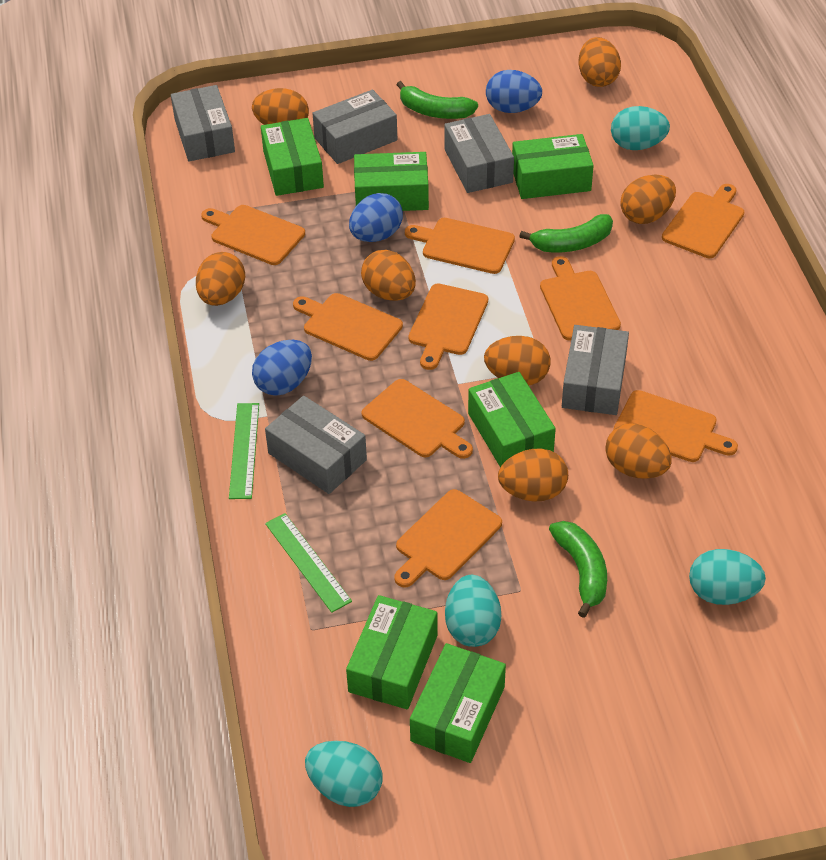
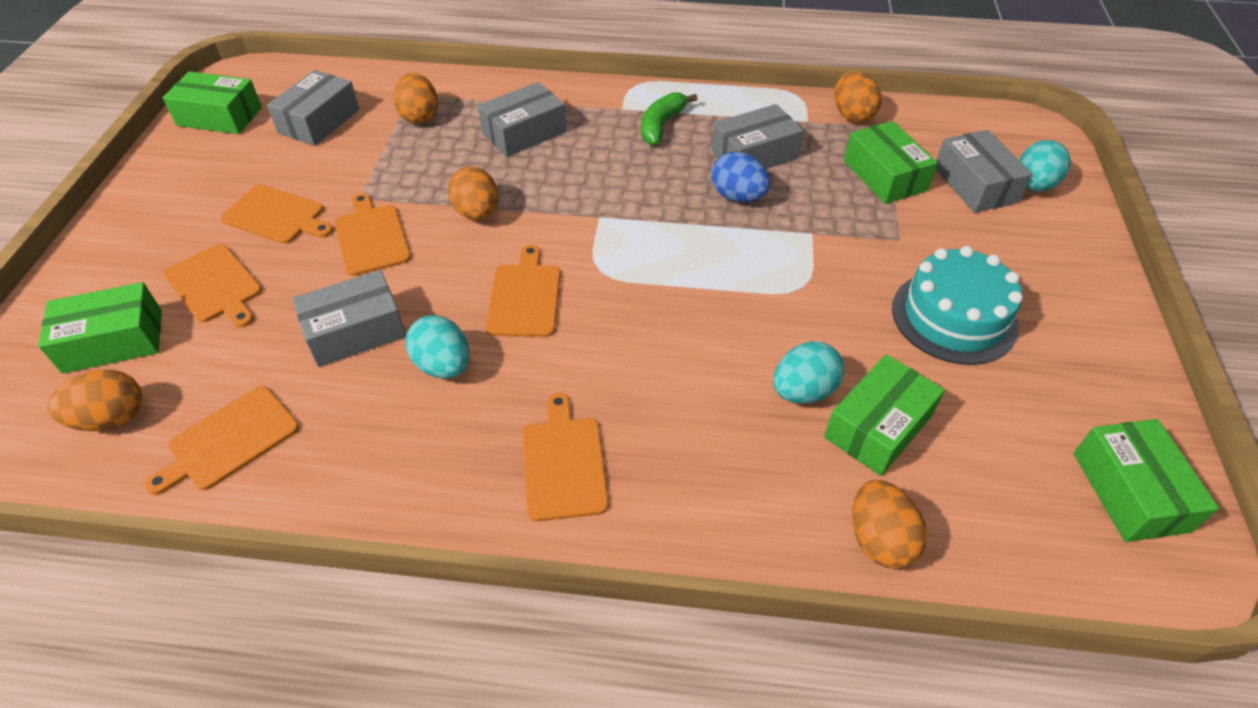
blue egg: 3 -> 1
green banana: 3 -> 1
green box: 6 -> 5
green ruler: 2 -> 0
orange cutting board: 9 -> 6
orange egg: 8 -> 5
turquoise cake: 0 -> 1
turquoise egg: 4 -> 3

